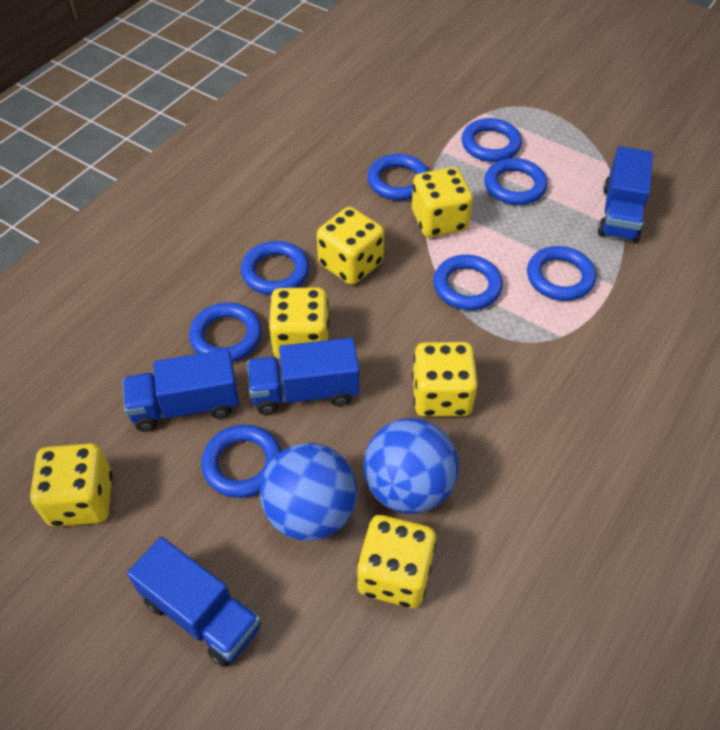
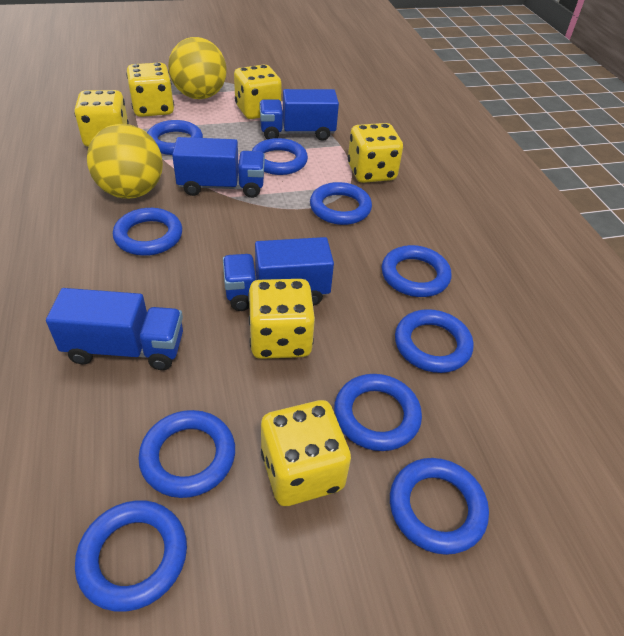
blue ball: 2 -> 0
blue ring: 8 -> 10
yellow ball: 0 -> 2

